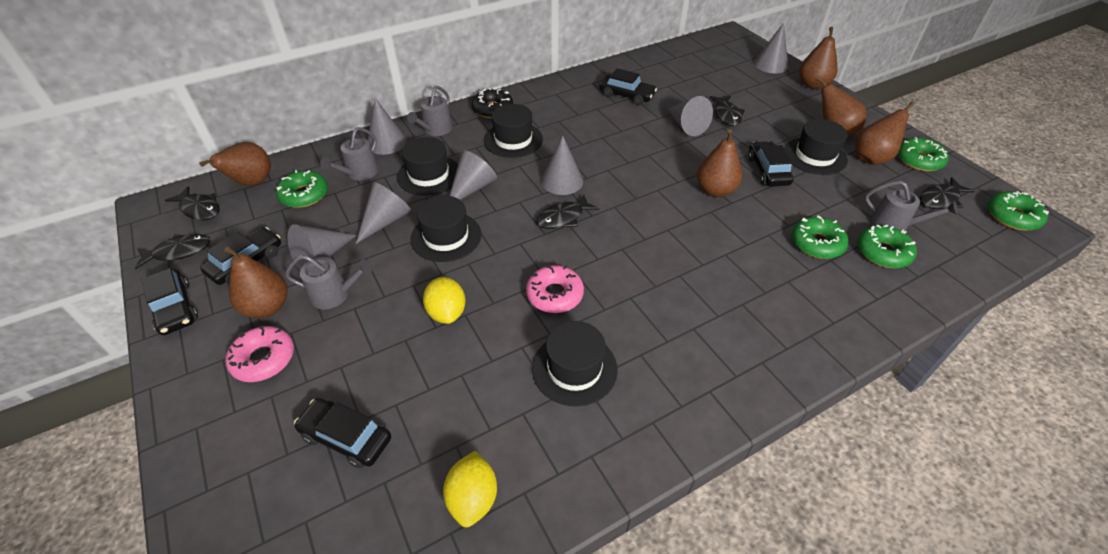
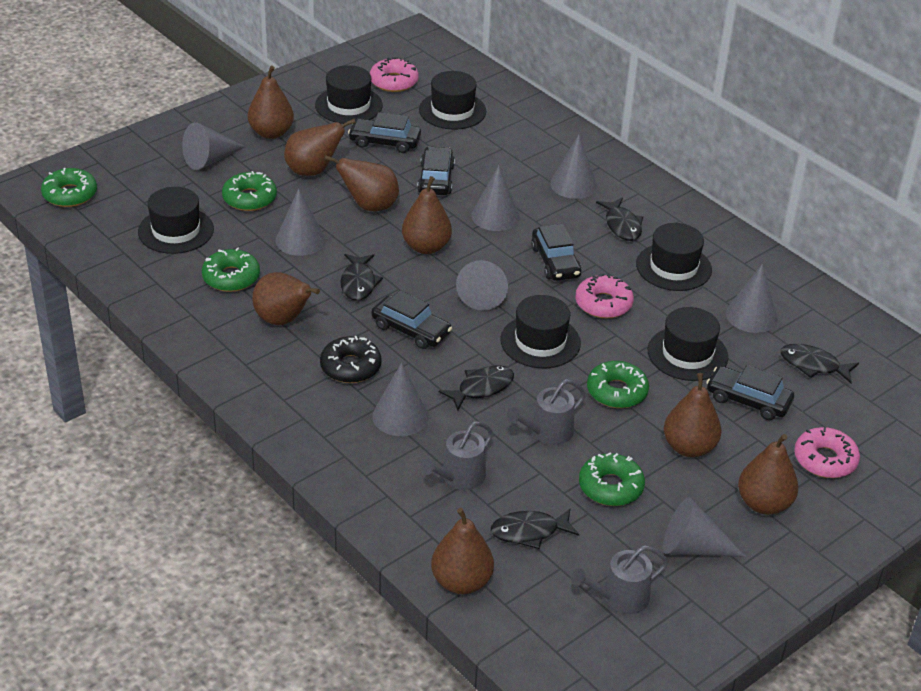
black hat: 5 -> 6
brown pear: 6 -> 8
grey cone: 7 -> 8
grey watering can: 4 -> 3
pink donut: 2 -> 3
yellow lemon: 2 -> 0

